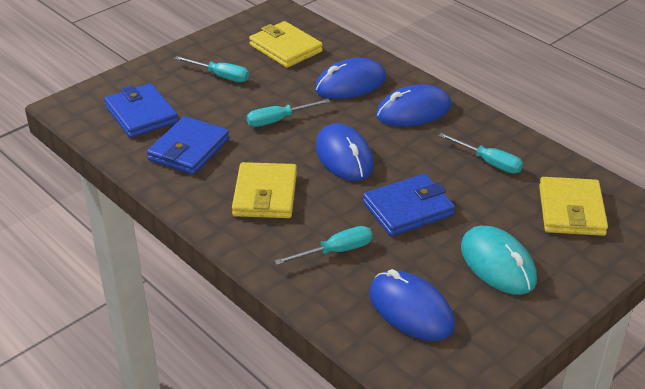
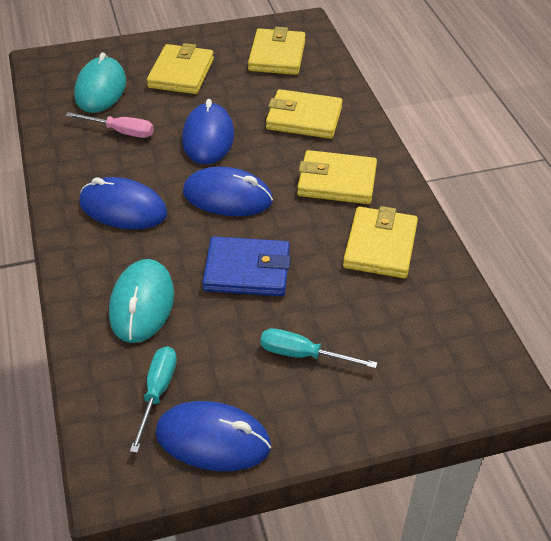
blue wallet: 3 -> 1
pink screwdriver: 0 -> 1
turquoise mouse: 1 -> 2
turquoise screwdriver: 4 -> 2
yellow wallet: 3 -> 5

